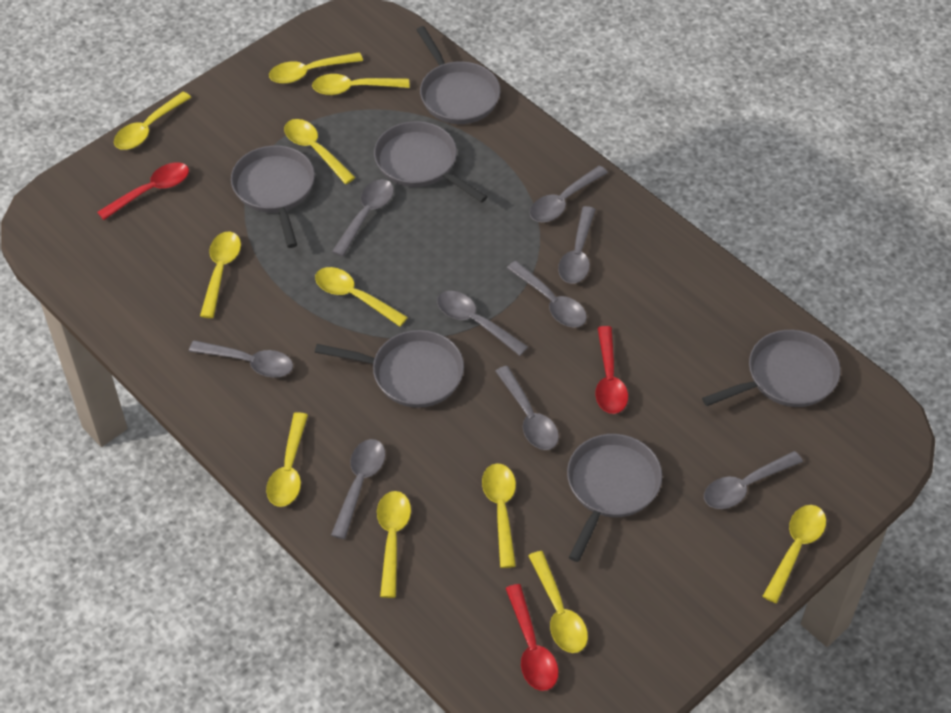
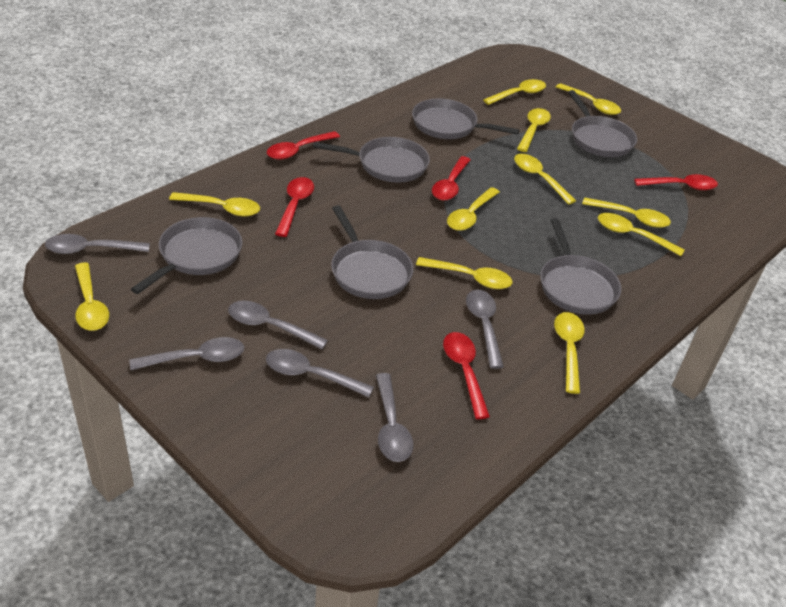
grey spoon: 9 -> 6
red spoon: 3 -> 5

